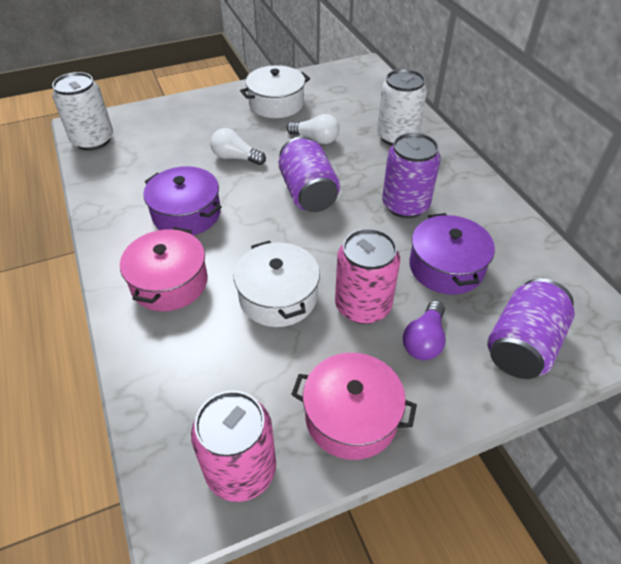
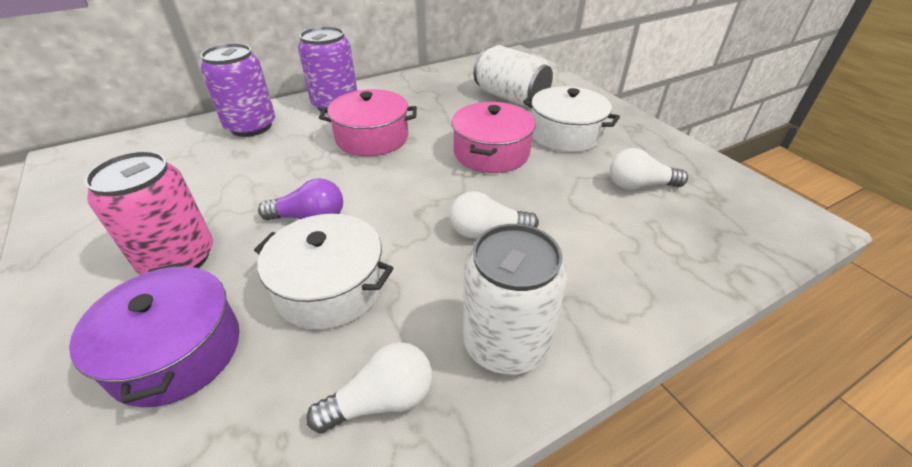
pink can: 2 -> 1
purple can: 3 -> 2
purple pot: 2 -> 1
white light bulb: 2 -> 3

